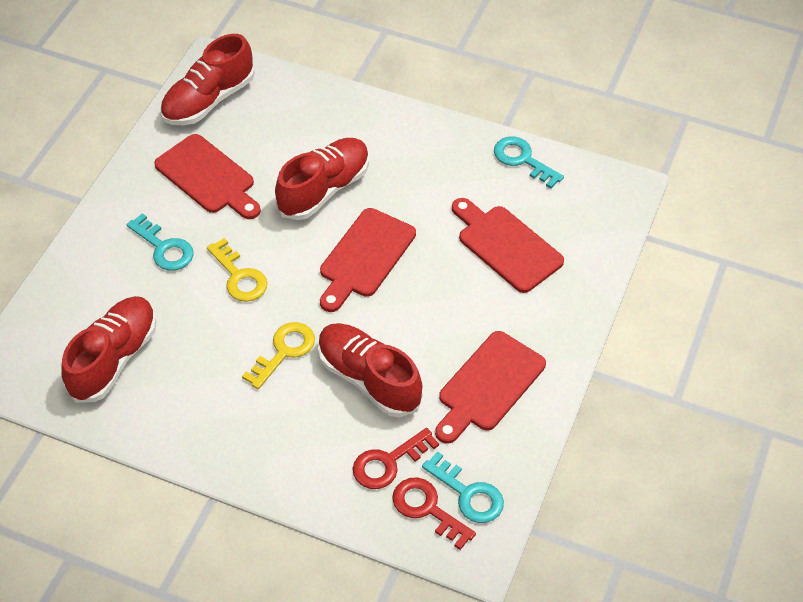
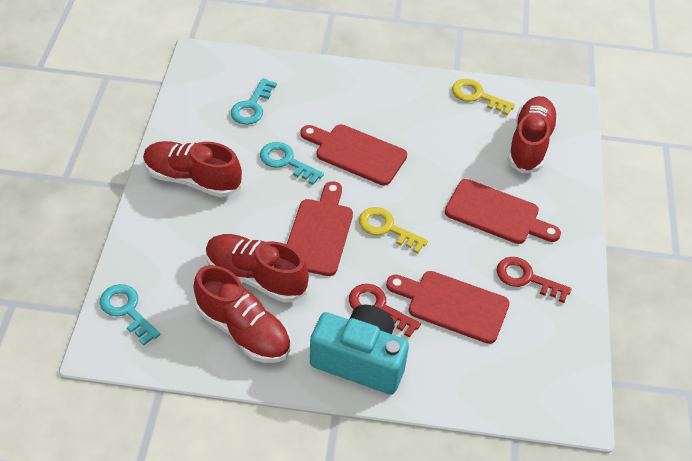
turquoise camera: 0 -> 1

